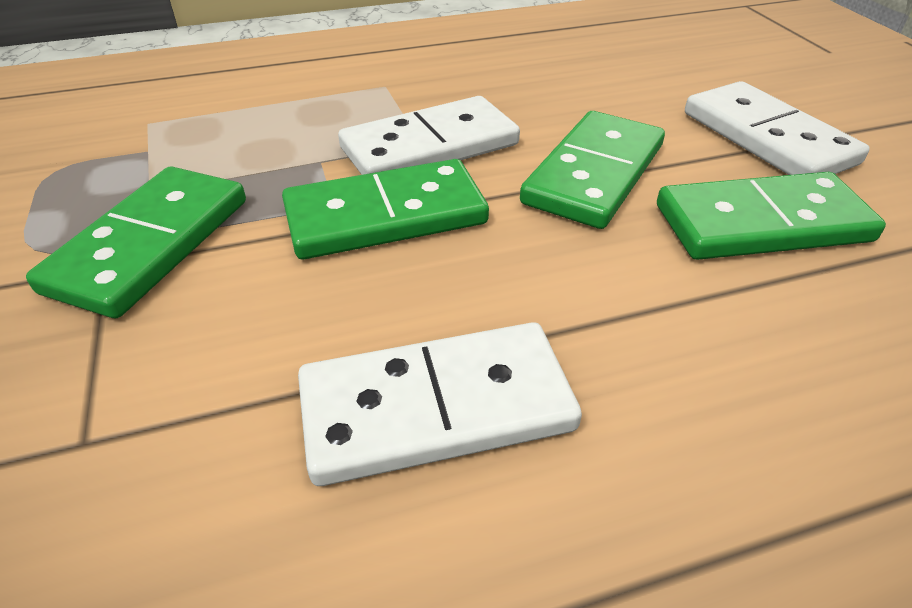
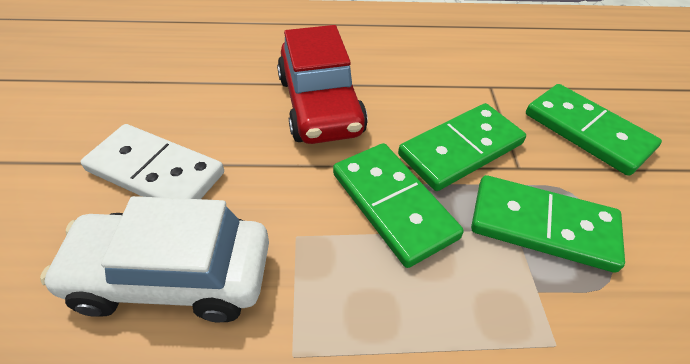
red car: 0 -> 1
white car: 0 -> 1
white domino: 3 -> 1

